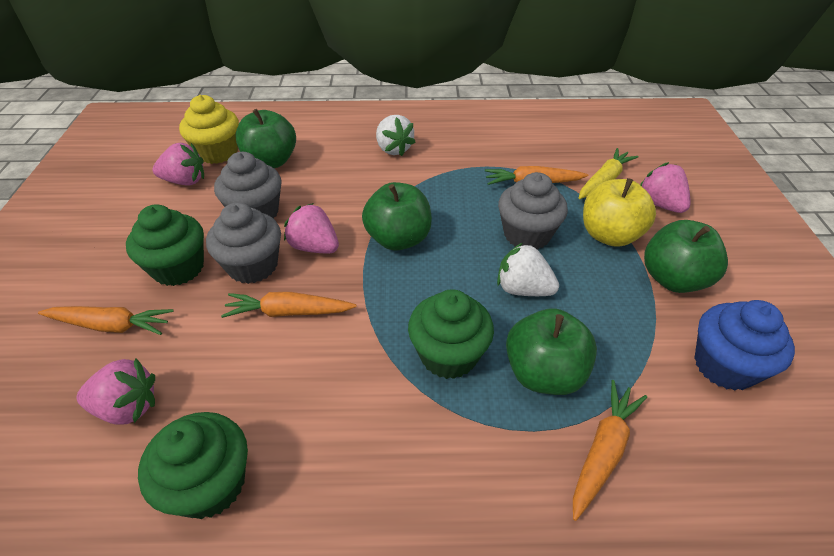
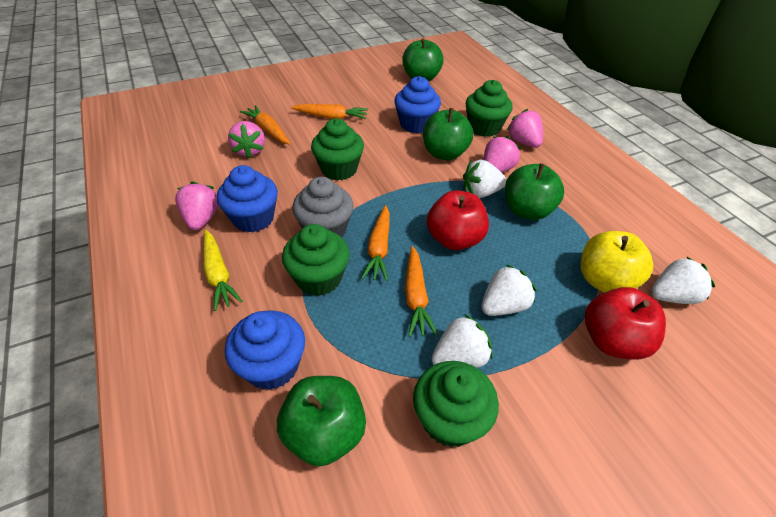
blue cupcake: 1 -> 3
green cupcake: 3 -> 4
grey cupcake: 3 -> 1
red apple: 0 -> 2
white strawberry: 2 -> 4
yellow cupcake: 1 -> 0

